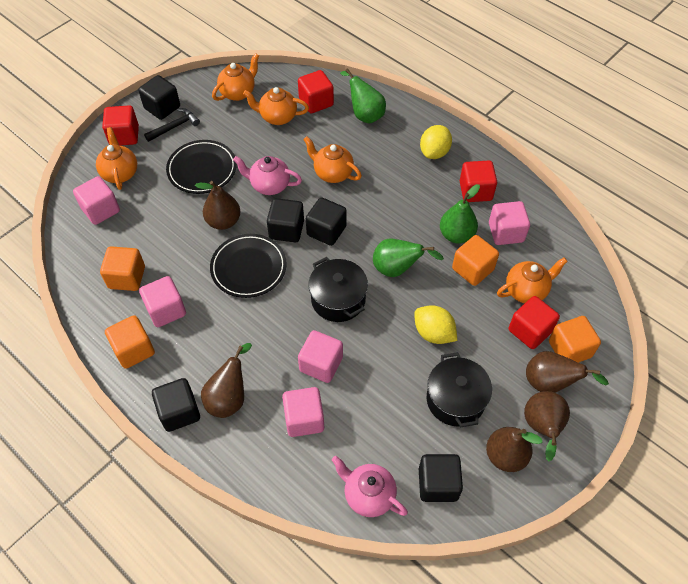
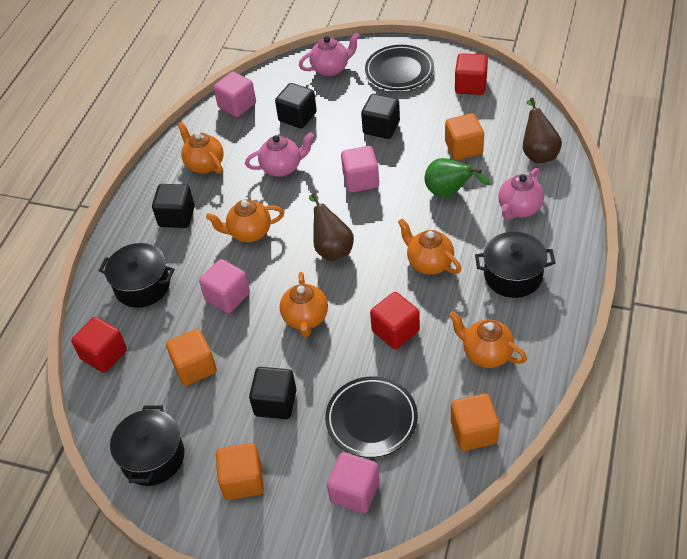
black cube: 5 -> 4
black hammer: 1 -> 0
black pot: 2 -> 3
brown pear: 5 -> 2
green pear: 3 -> 1
pink cube: 5 -> 4
pink teapot: 2 -> 3
red cube: 4 -> 3
yellow lemon: 2 -> 0

